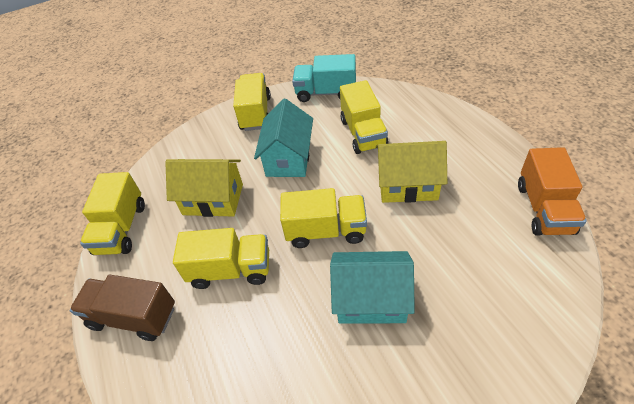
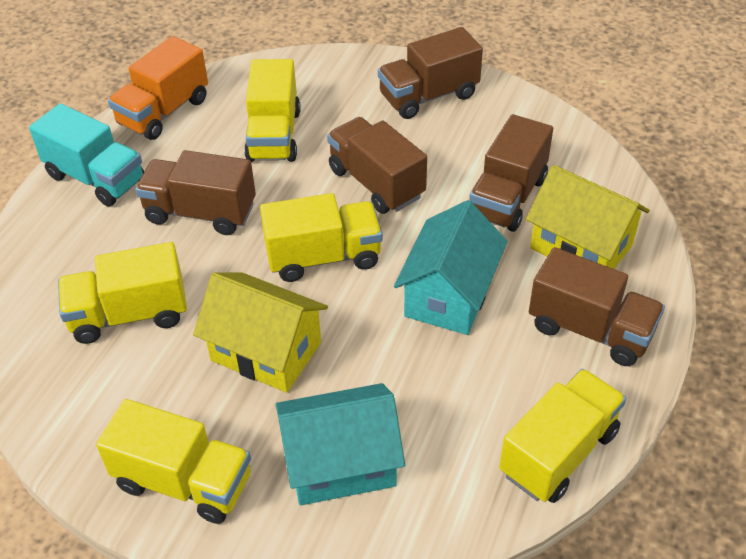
brown truck: 1 -> 5

